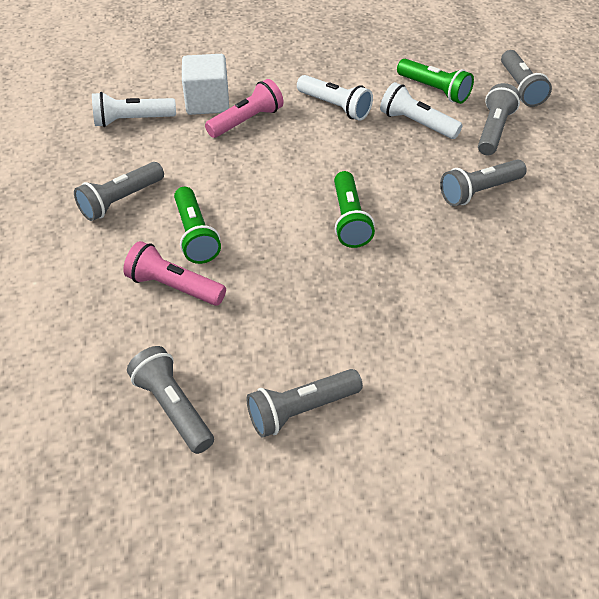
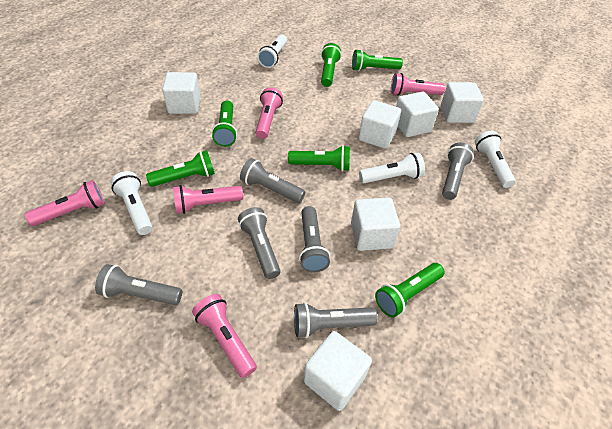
green flashlight: 3 -> 6
pink flashlight: 2 -> 5
white cube: 1 -> 6
white flashlight: 3 -> 4

